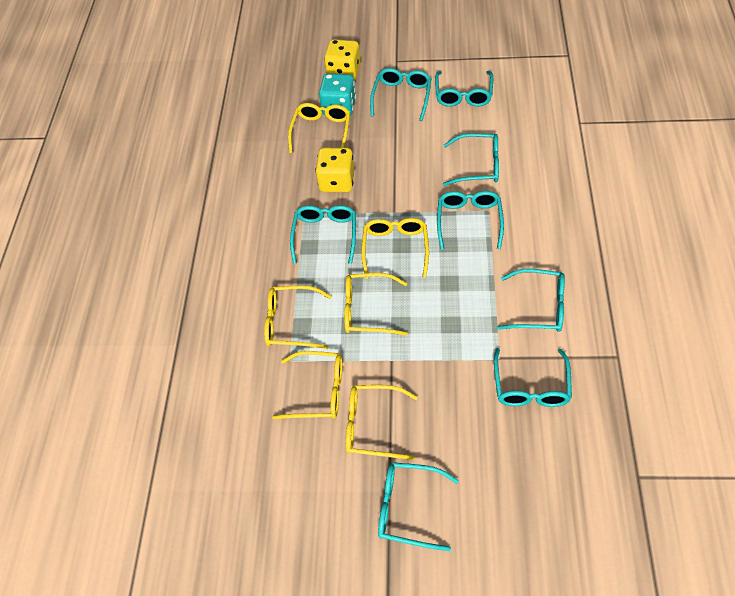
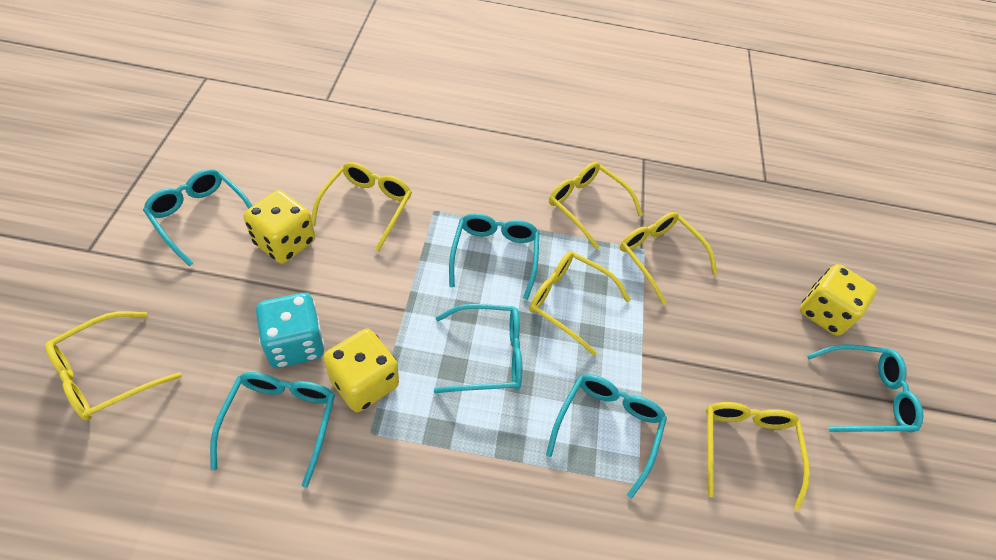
turquoise glasses: 8 -> 6
yellow dice: 2 -> 3

